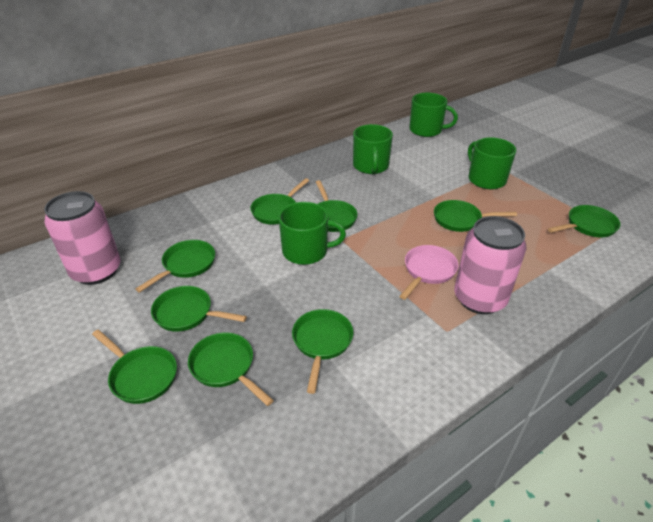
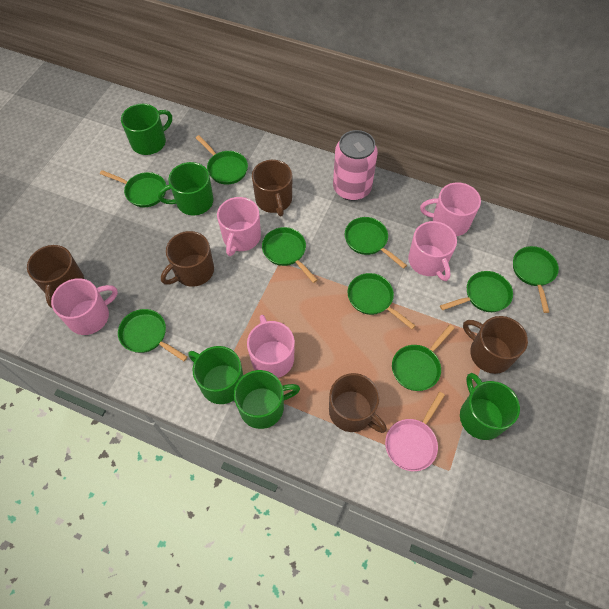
brown mug: 0 -> 5
green mug: 4 -> 5
pink can: 2 -> 1
pink mug: 0 -> 5

